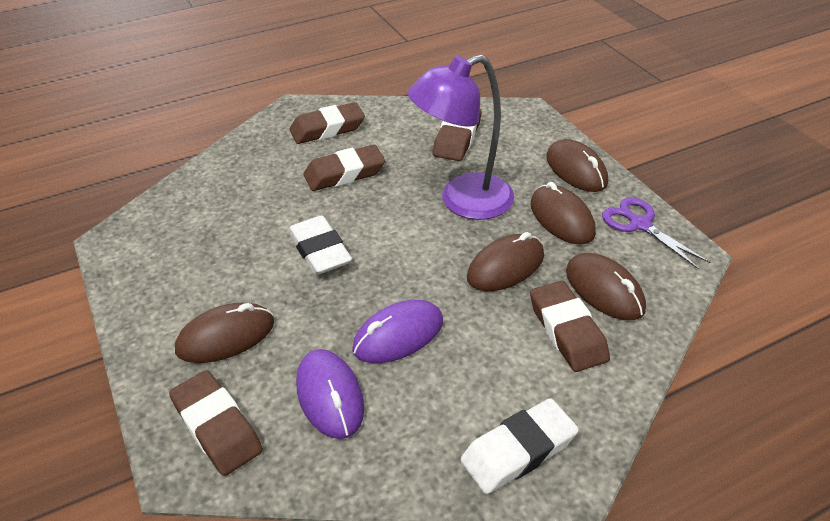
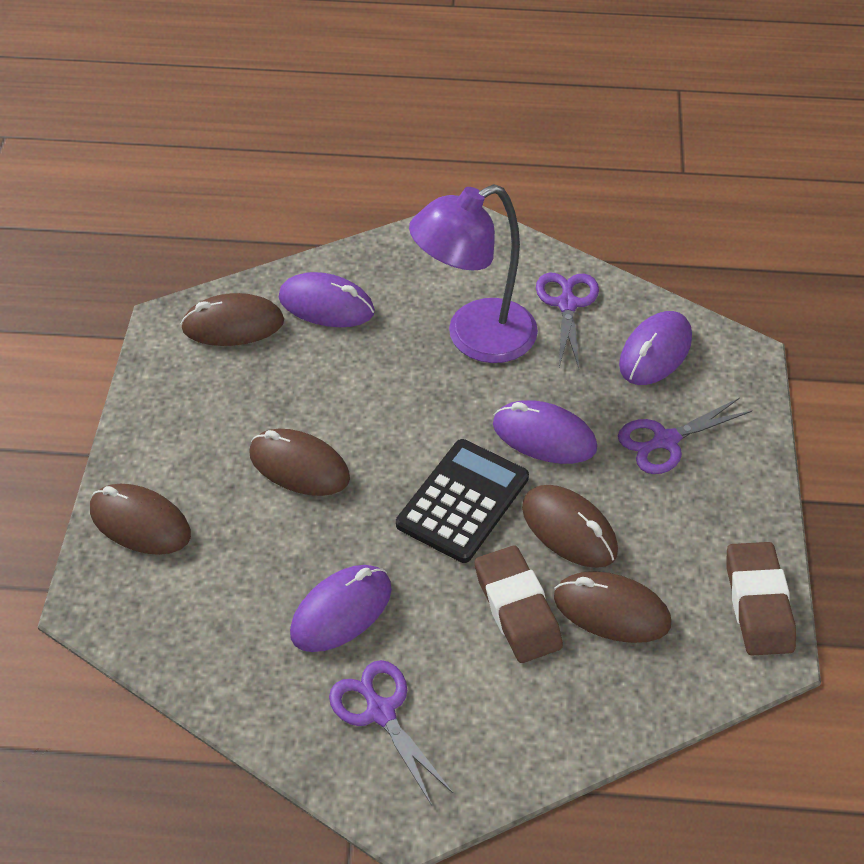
black calculator: 0 -> 1
brown eraser: 5 -> 2
purple mouse: 2 -> 4
purple scissors: 1 -> 3
white eraser: 2 -> 0

